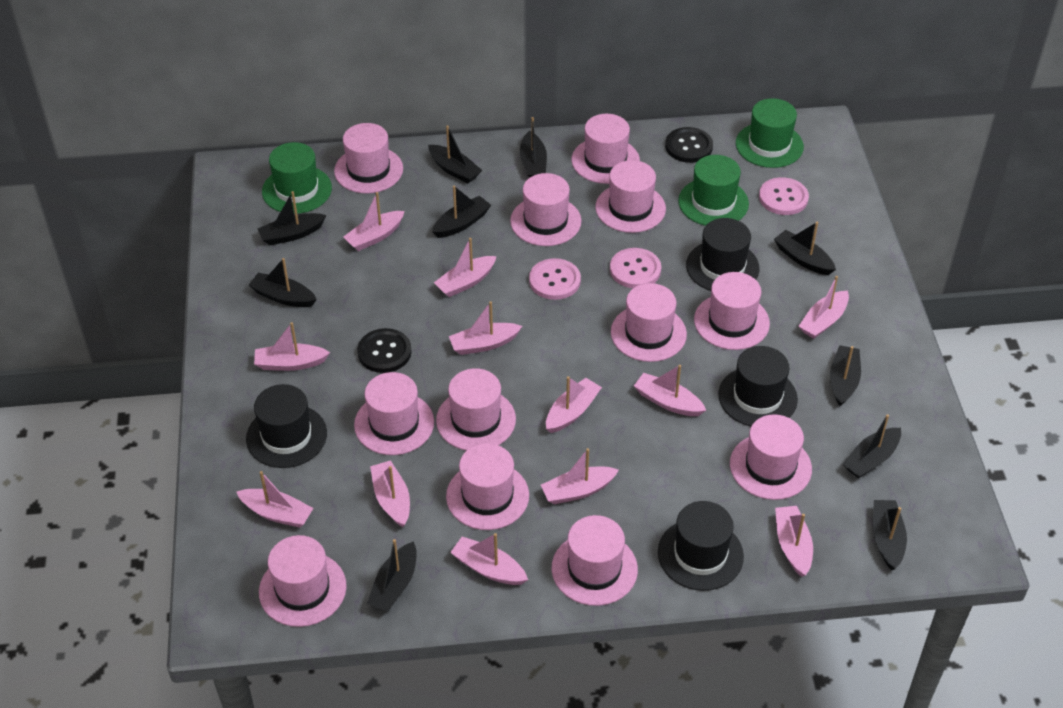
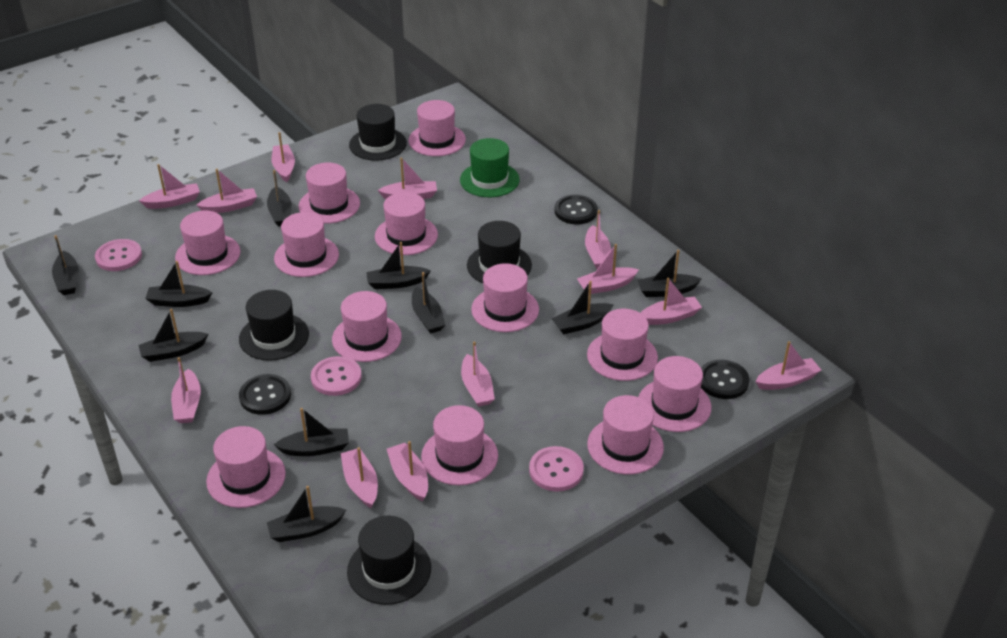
black button: 2 -> 3
green hat: 3 -> 1

